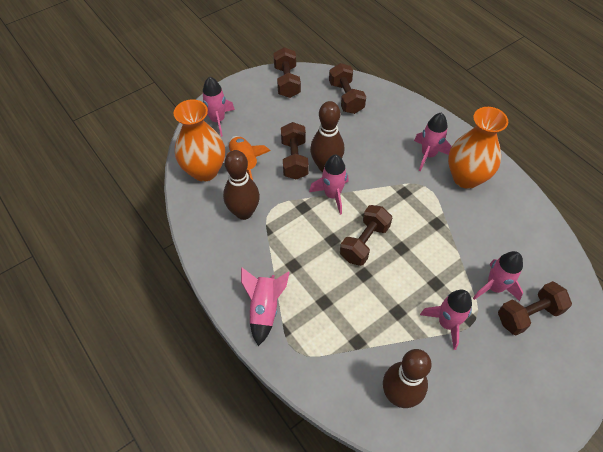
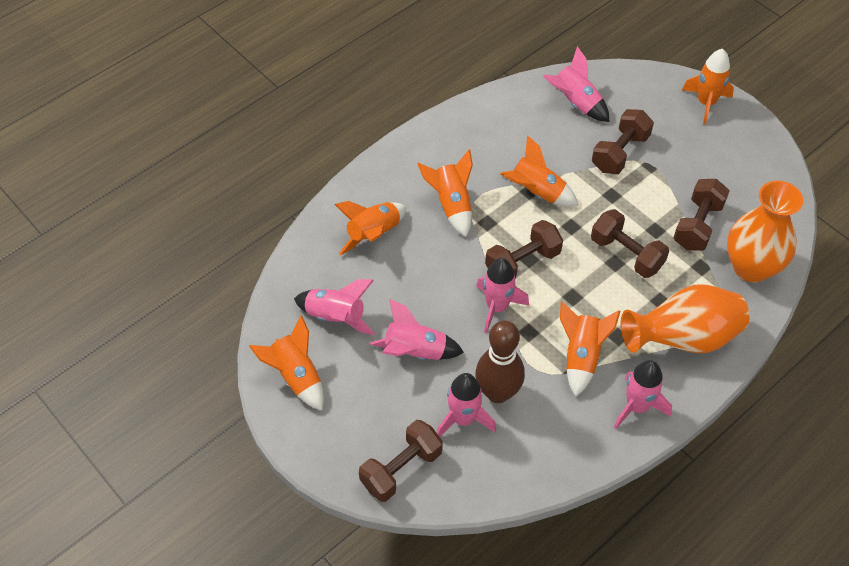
brown bowling pin: 3 -> 1
orange rocket: 1 -> 6

